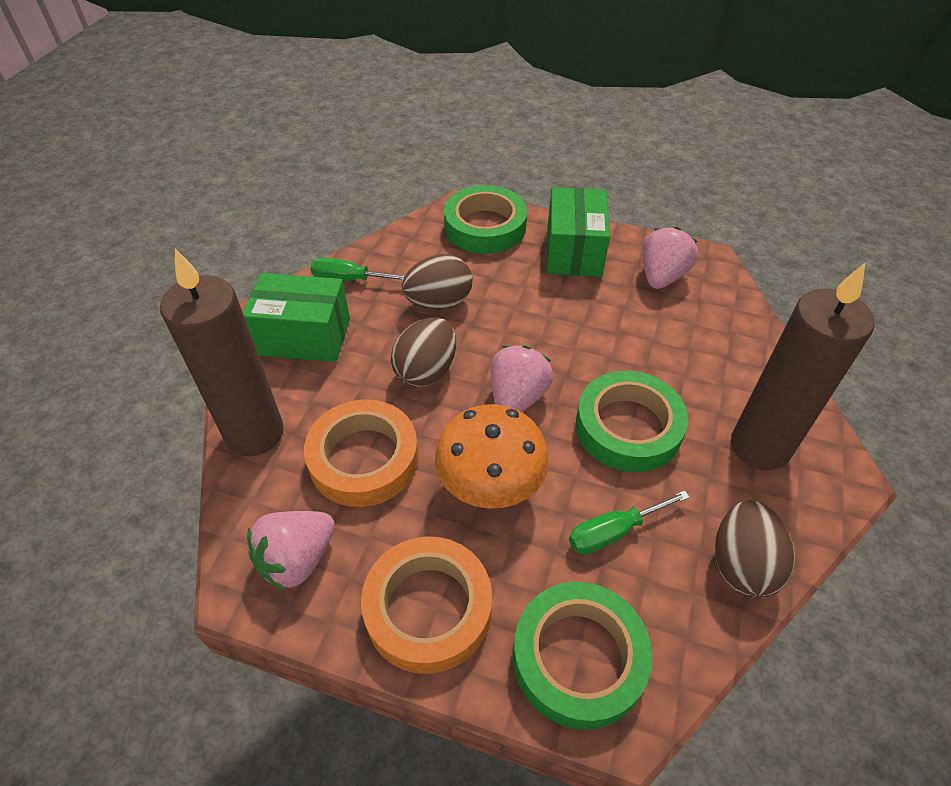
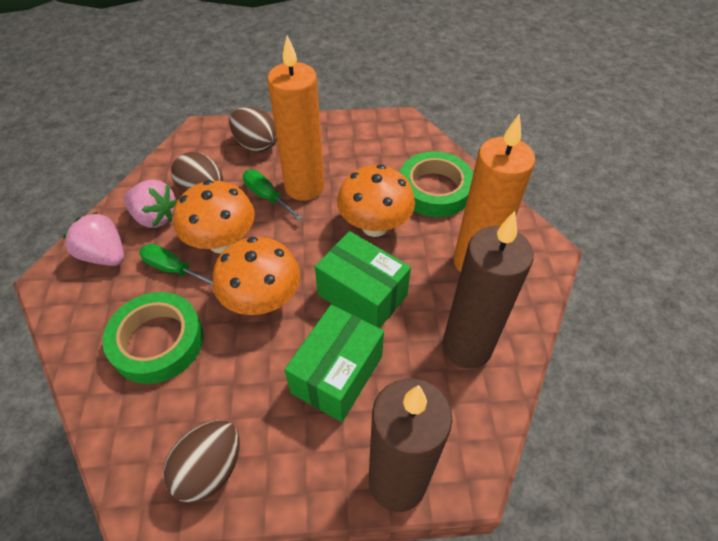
green tape: 3 -> 2
orange candle: 0 -> 2
orange mushroom: 1 -> 3
orange tape: 2 -> 0
pink strawberry: 3 -> 2

